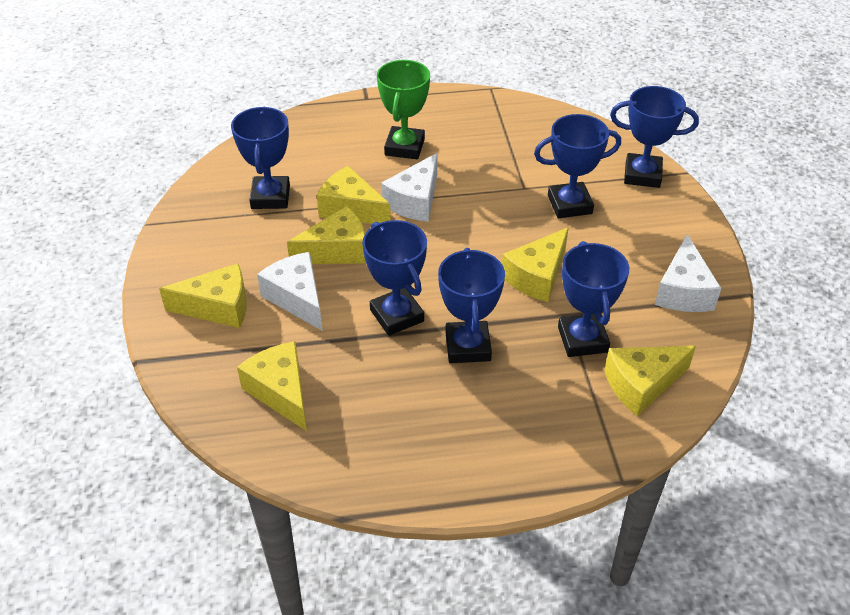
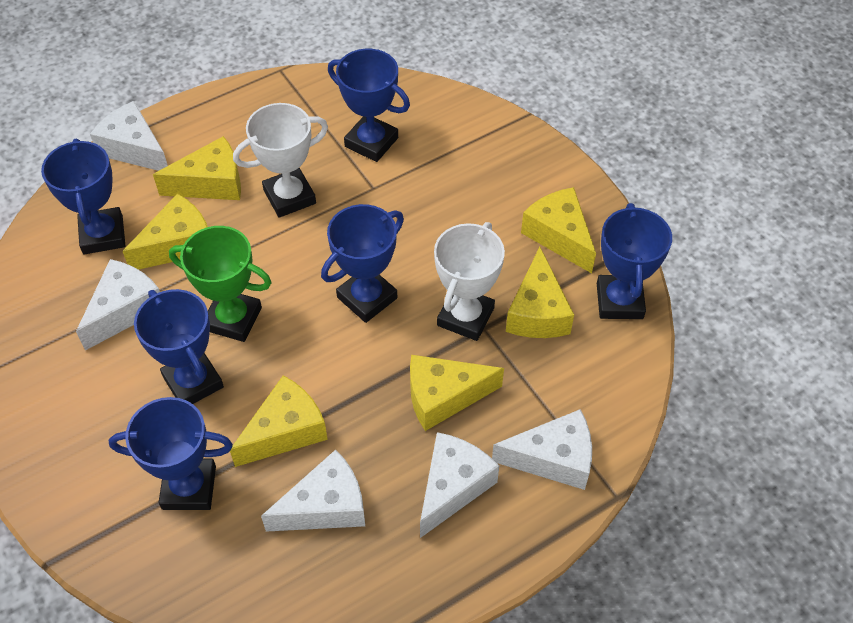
white cheese: 3 -> 5
white trophy: 0 -> 2

